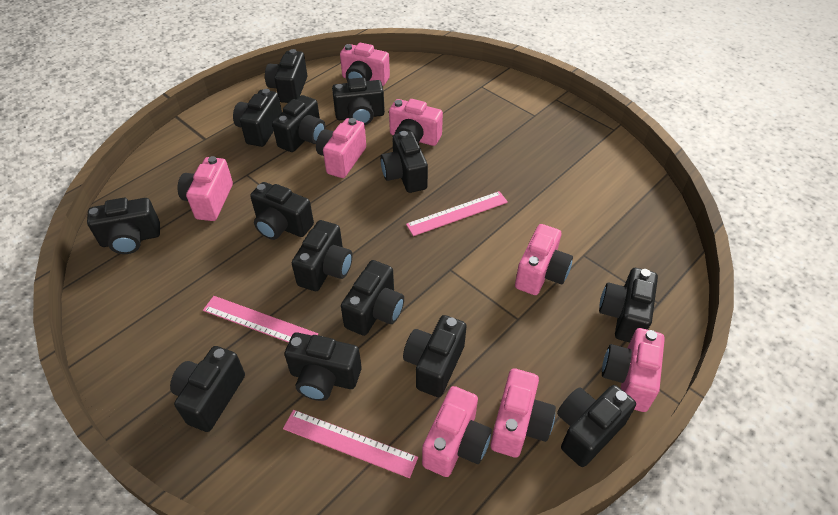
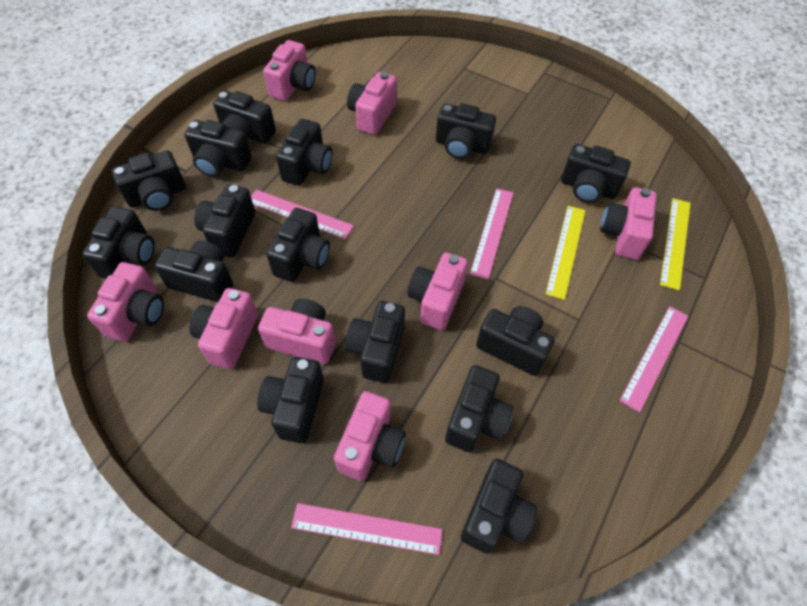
black camera: 14 -> 15
pink ruler: 3 -> 4
yellow ruler: 0 -> 2

